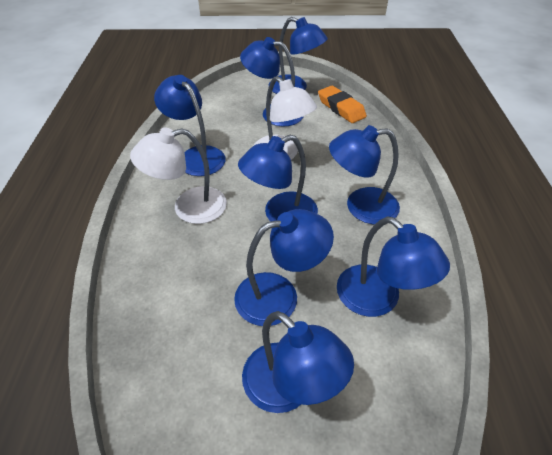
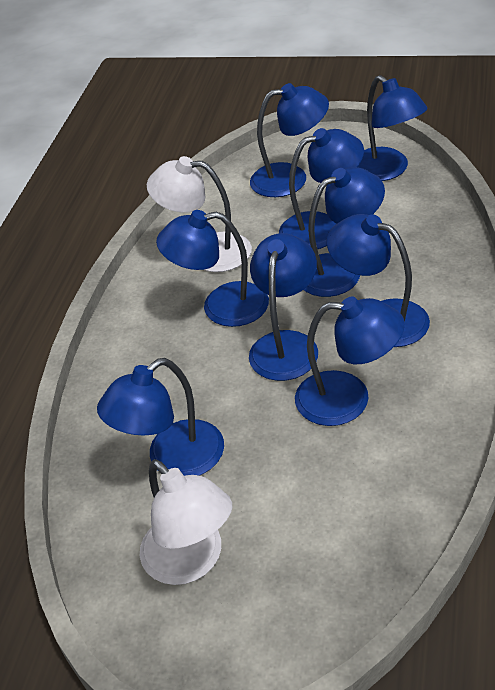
blue lamp: 8 -> 9
orange eraser: 1 -> 0

